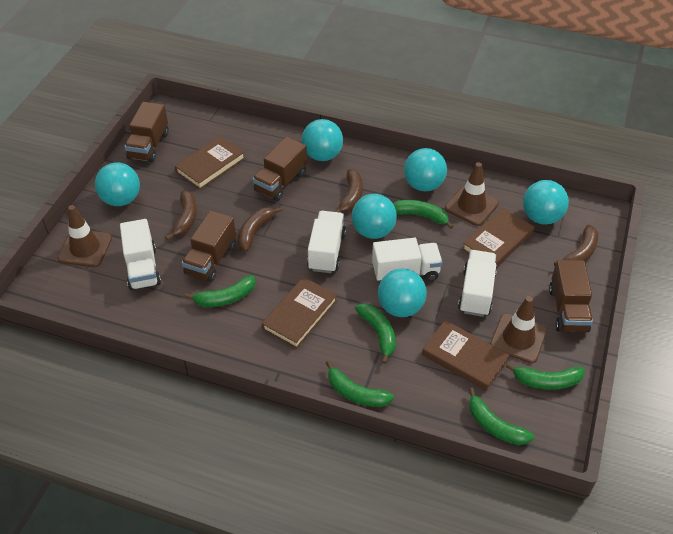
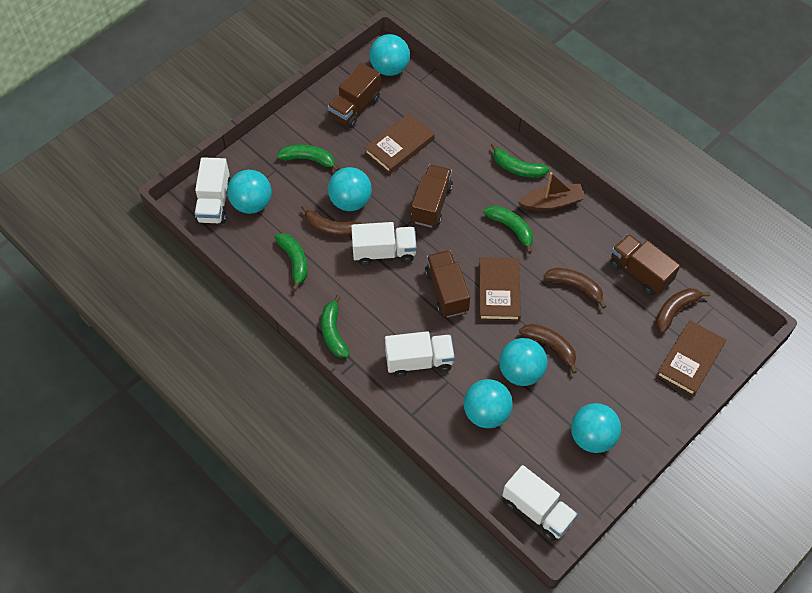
brown boat: 0 -> 1
brown book: 4 -> 3
brown traffic cone: 3 -> 0
green banana: 6 -> 5

